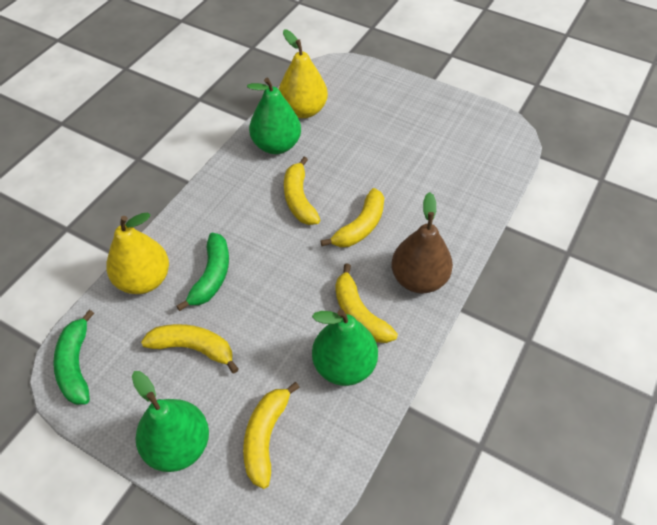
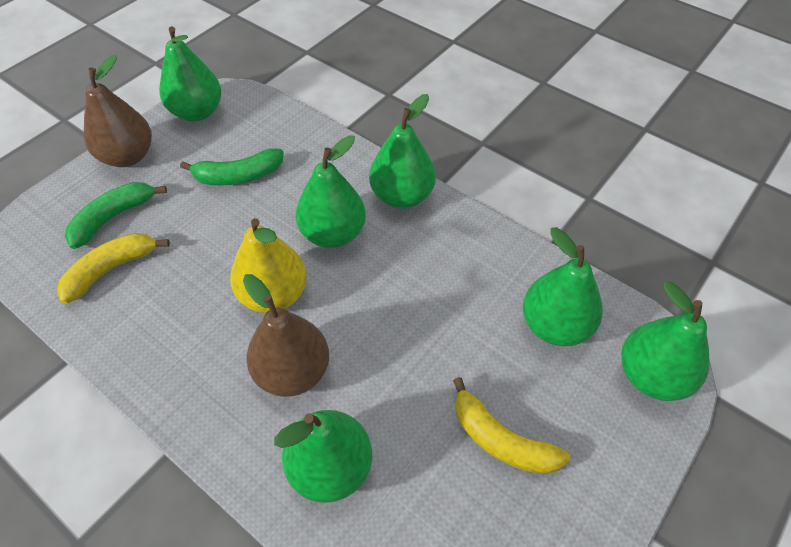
brown pear: 1 -> 2
green pear: 3 -> 6
yellow banana: 5 -> 2
yellow pear: 2 -> 1

